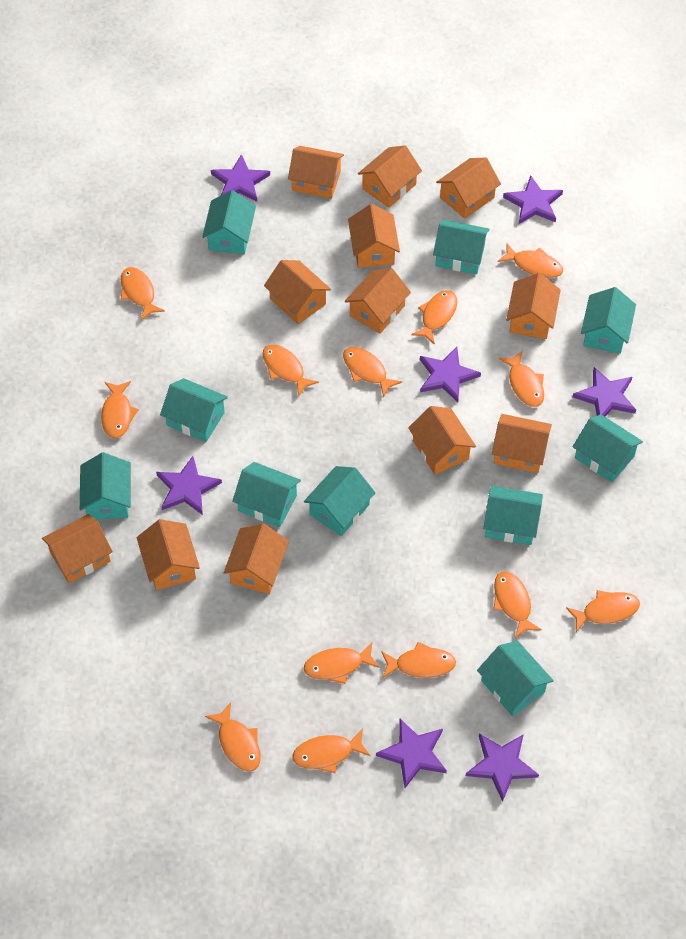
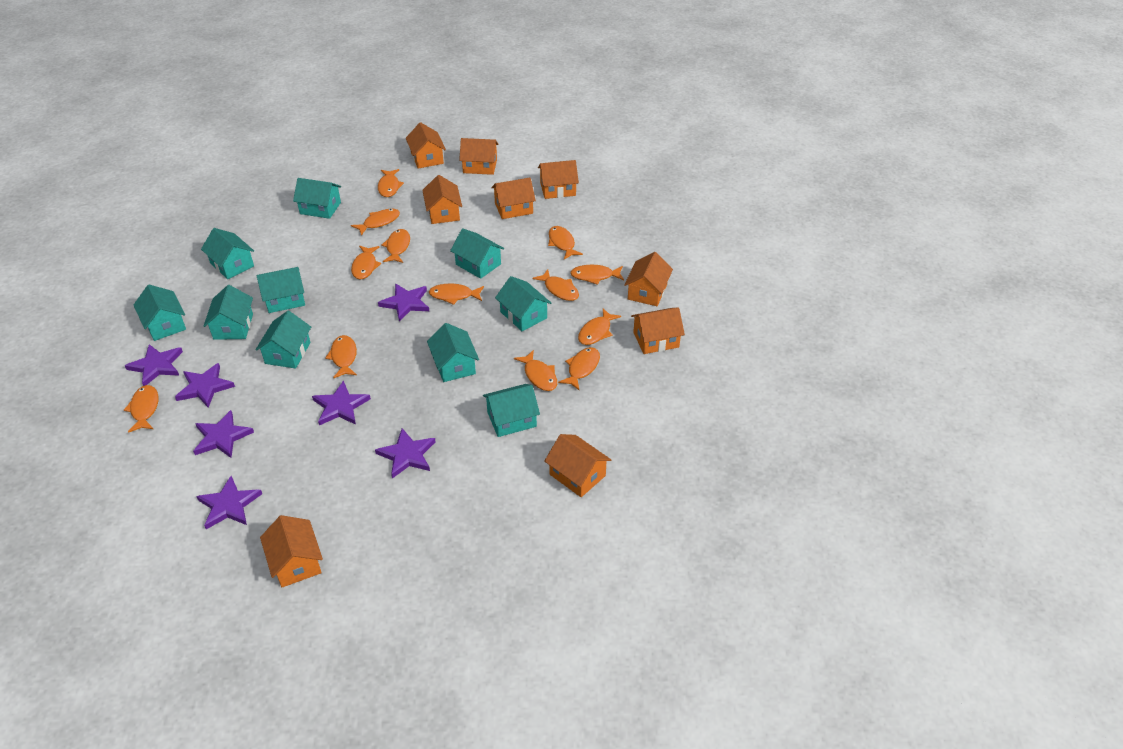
orange house: 12 -> 9

